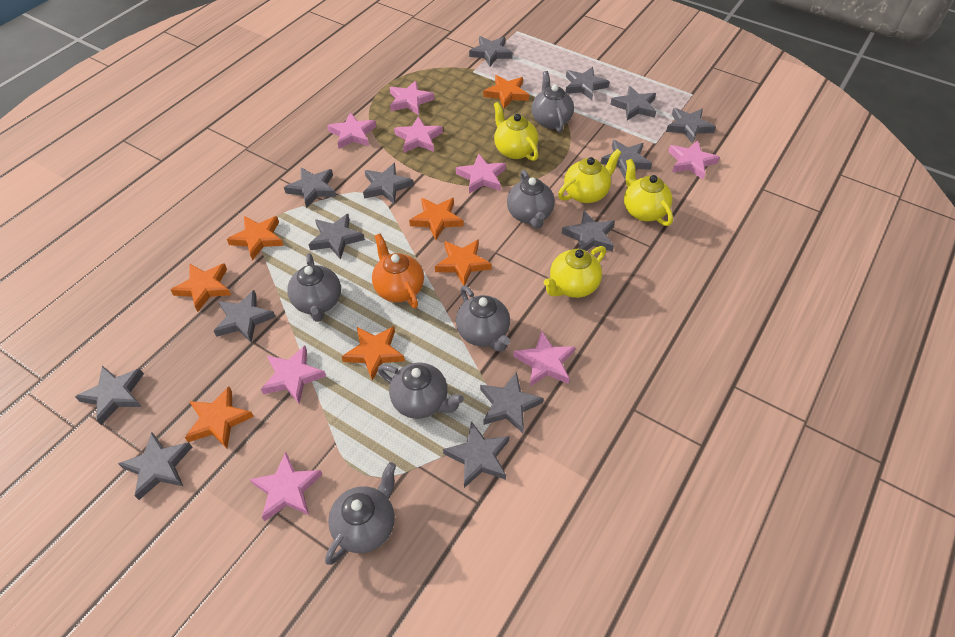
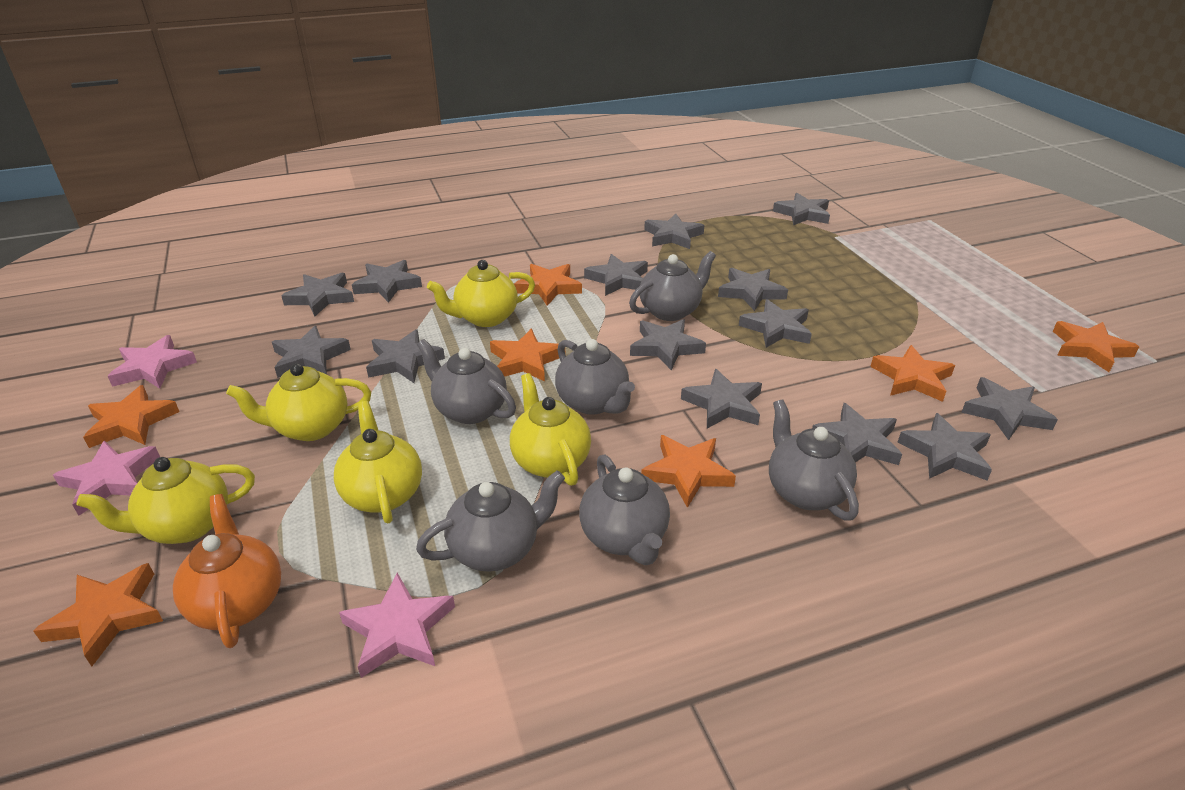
pink star: 8 -> 3
yellow teapot: 4 -> 5

